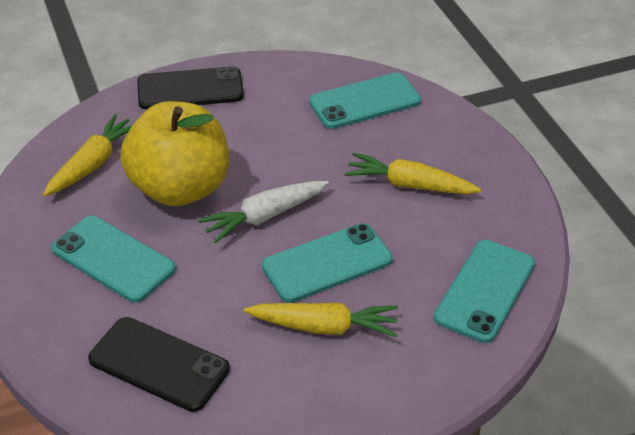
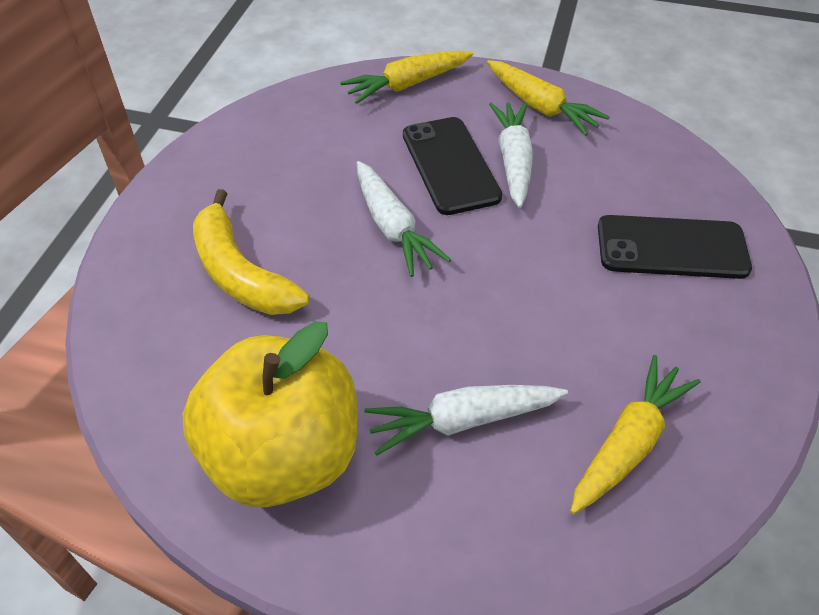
turquoise phone: 4 -> 0
white carrot: 1 -> 3
yellow banana: 0 -> 1

